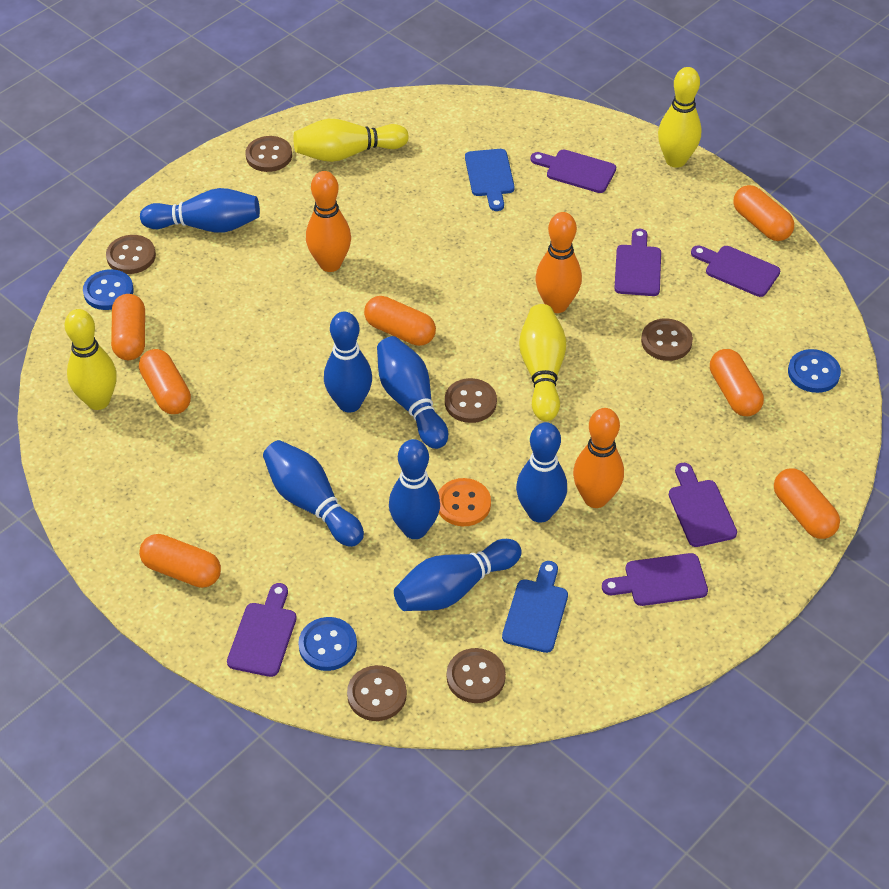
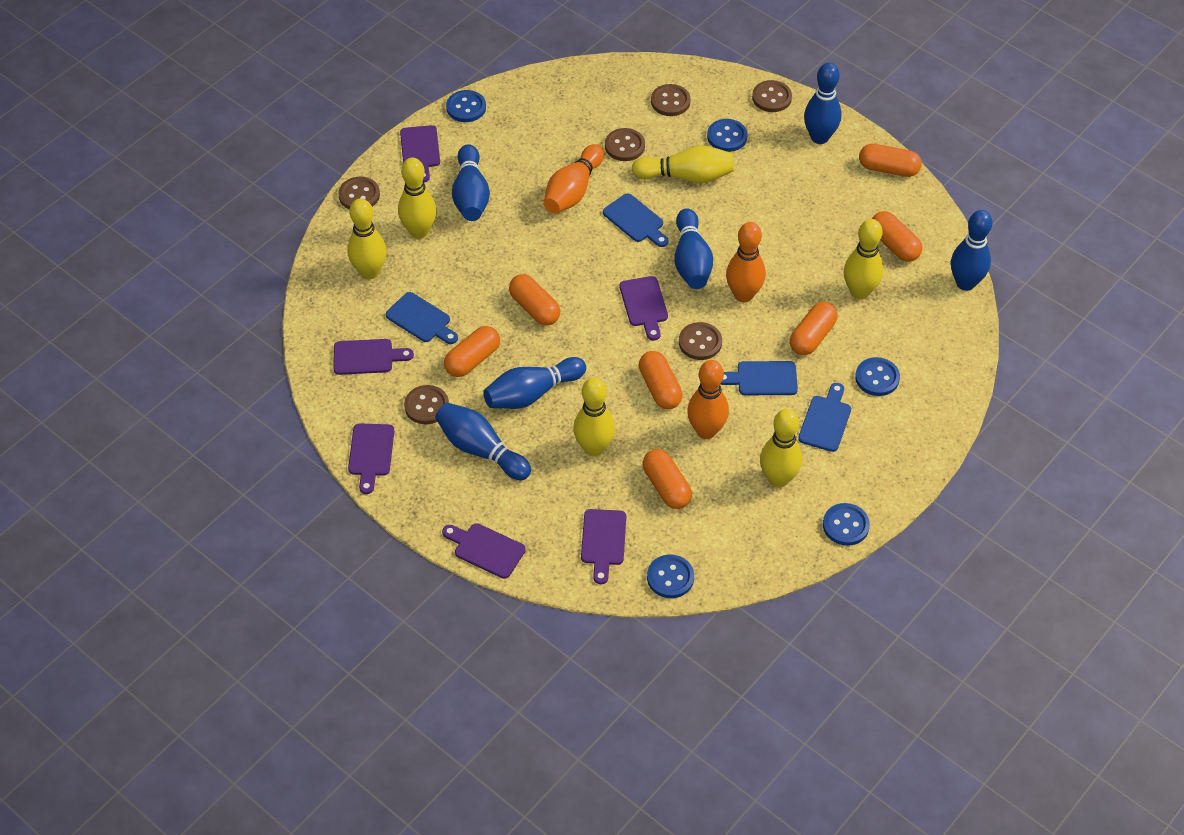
blue bowling pin: 7 -> 6
blue button: 3 -> 5
blue cutting board: 2 -> 4
orange button: 1 -> 0
yellow bowling pin: 4 -> 6

